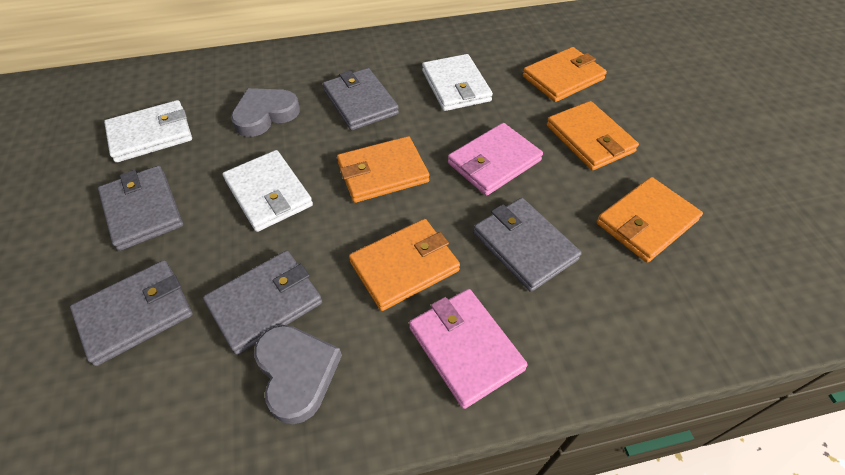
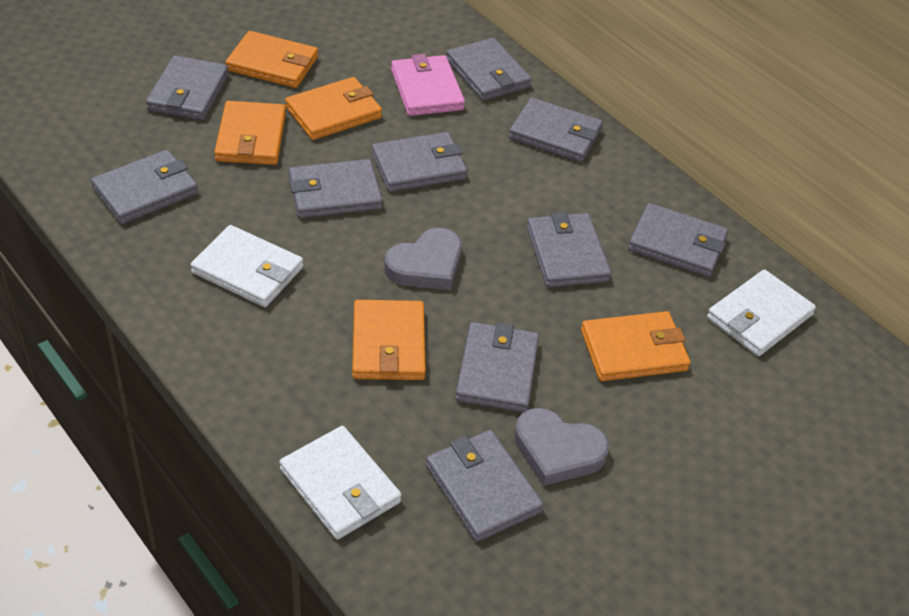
grey wallet: 5 -> 10
pink wallet: 2 -> 1

